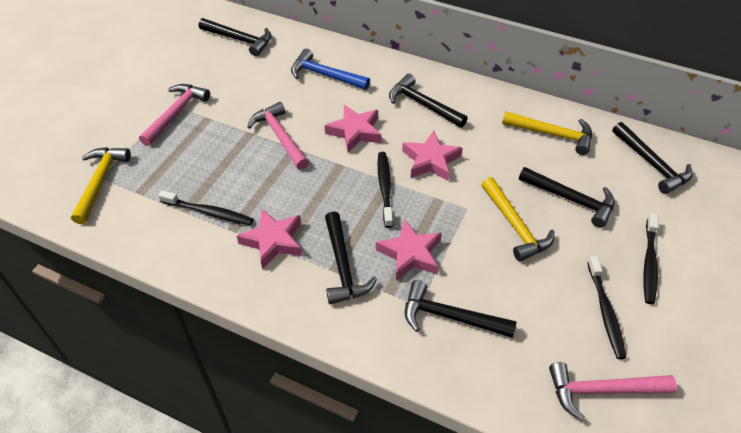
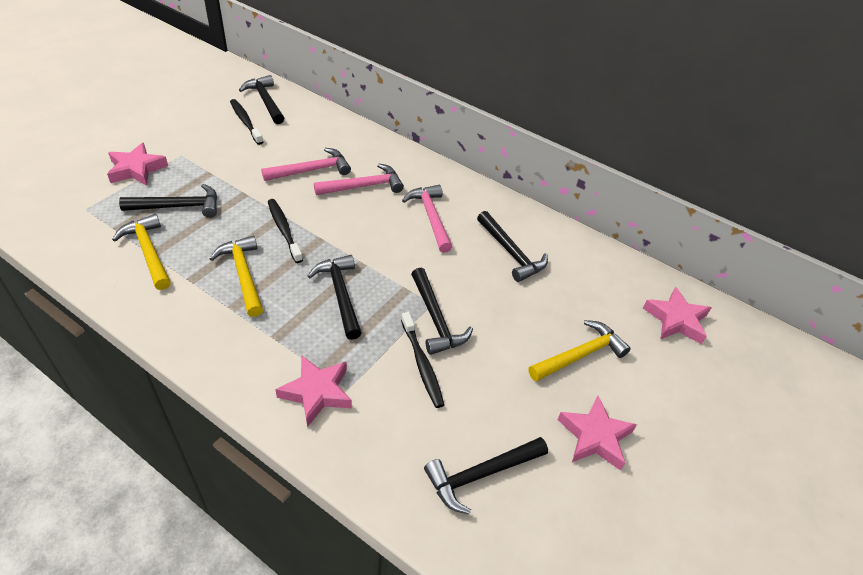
black toothbrush: 4 -> 3
blue hammer: 1 -> 0

